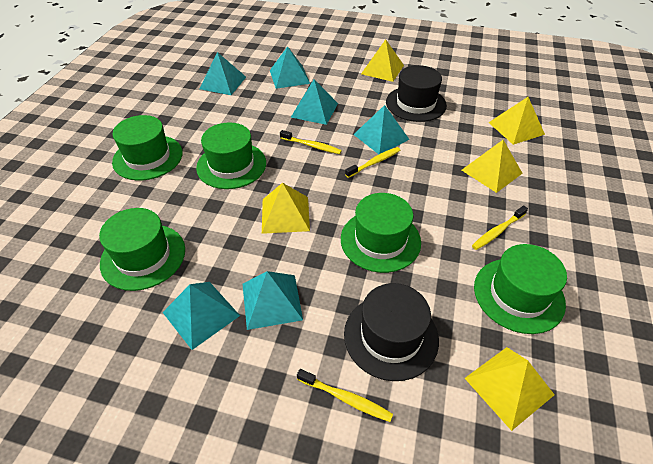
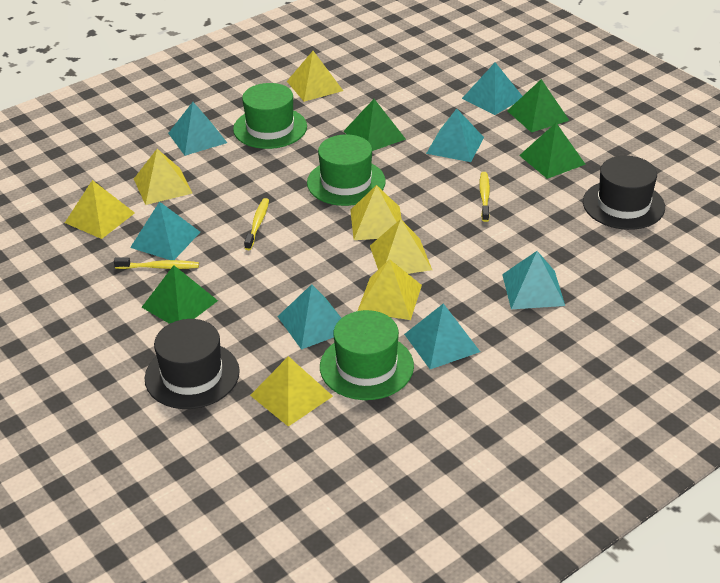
green hat: 5 -> 3
green pyramid: 0 -> 4
turquoise pyramid: 6 -> 7
yellow pyramid: 5 -> 7
yellow toothbrush: 4 -> 3

